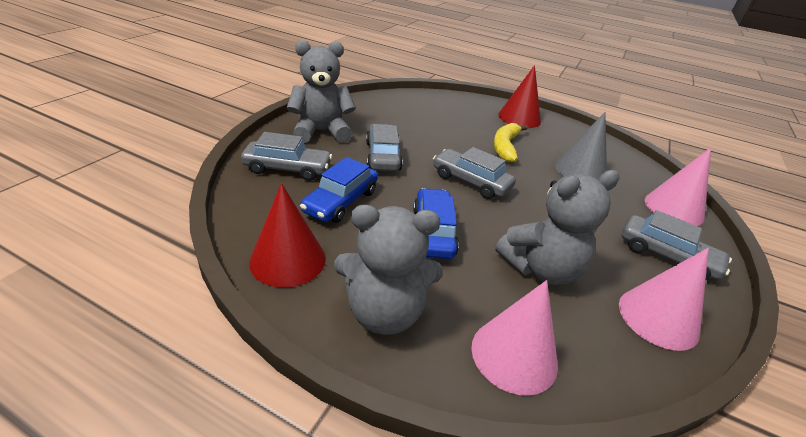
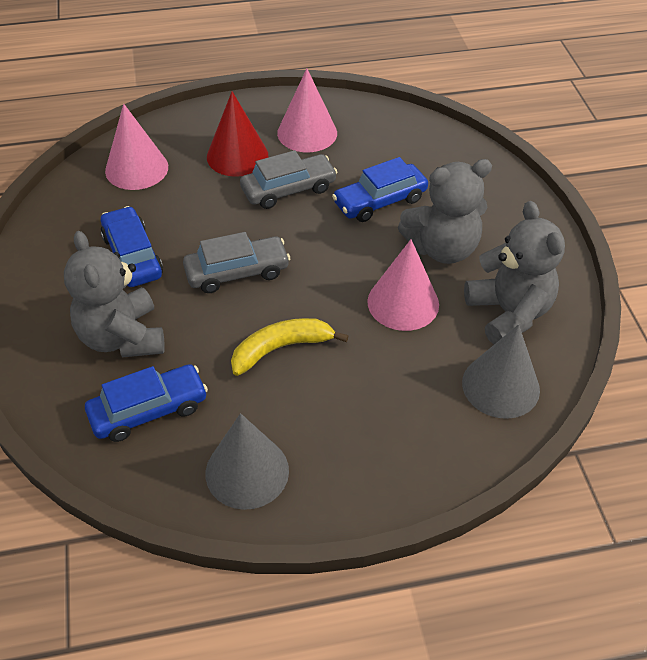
blue car: 2 -> 3
grey car: 4 -> 2
grey cone: 1 -> 2
red cone: 2 -> 1

